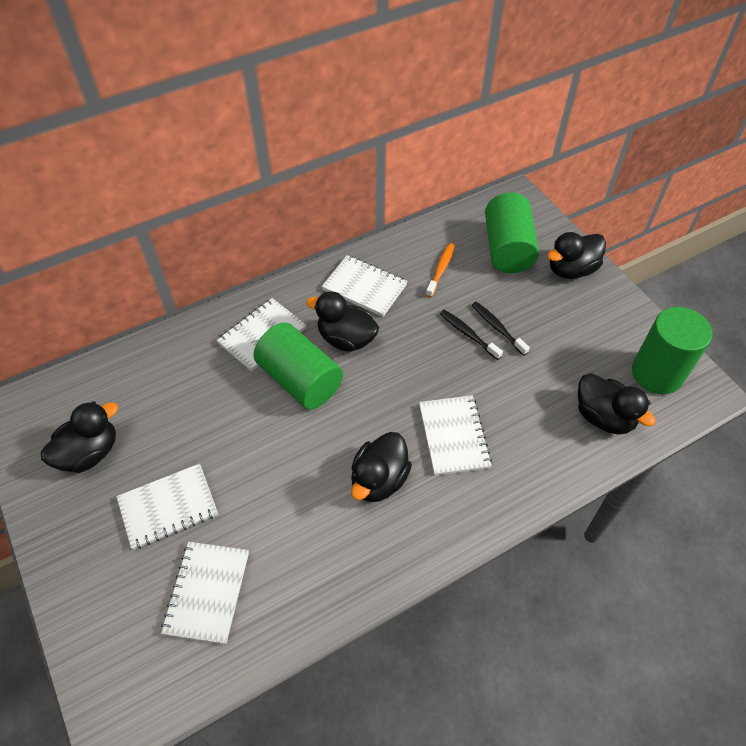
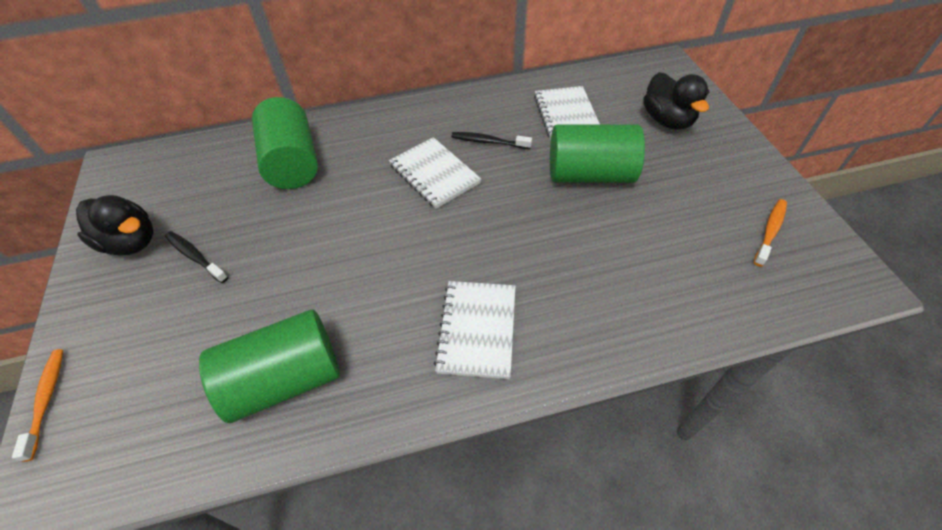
black duck: 5 -> 2
orange toothbrush: 1 -> 2
white notebook: 5 -> 3

